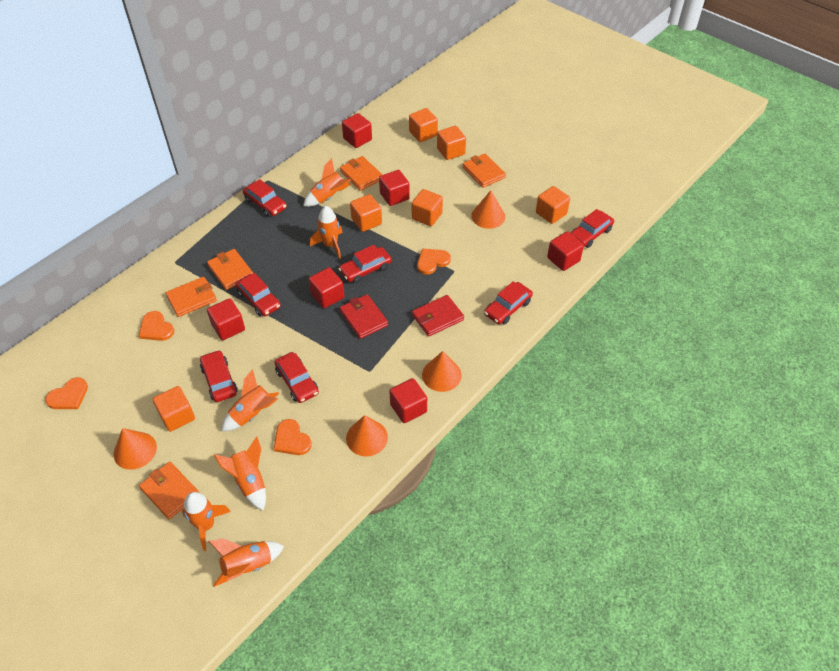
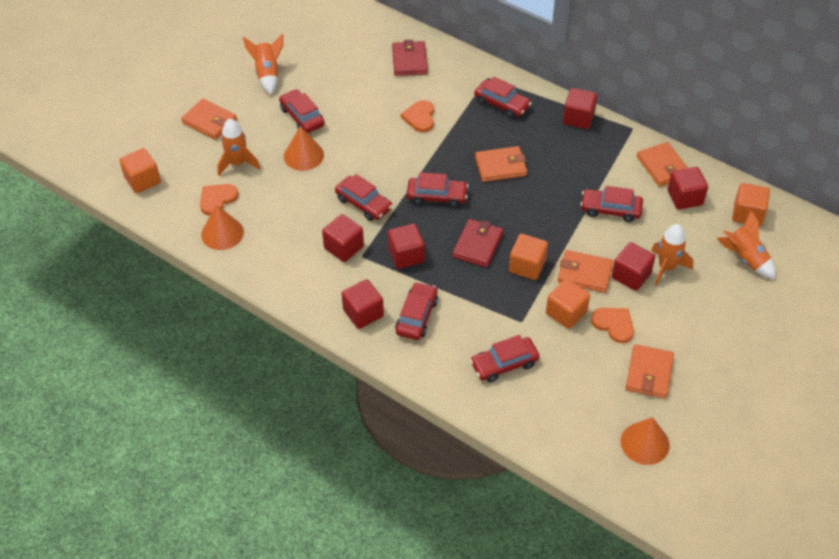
orange cone: 4 -> 3
orange cube: 6 -> 4
orange heart: 4 -> 3
orange rocket: 6 -> 4

